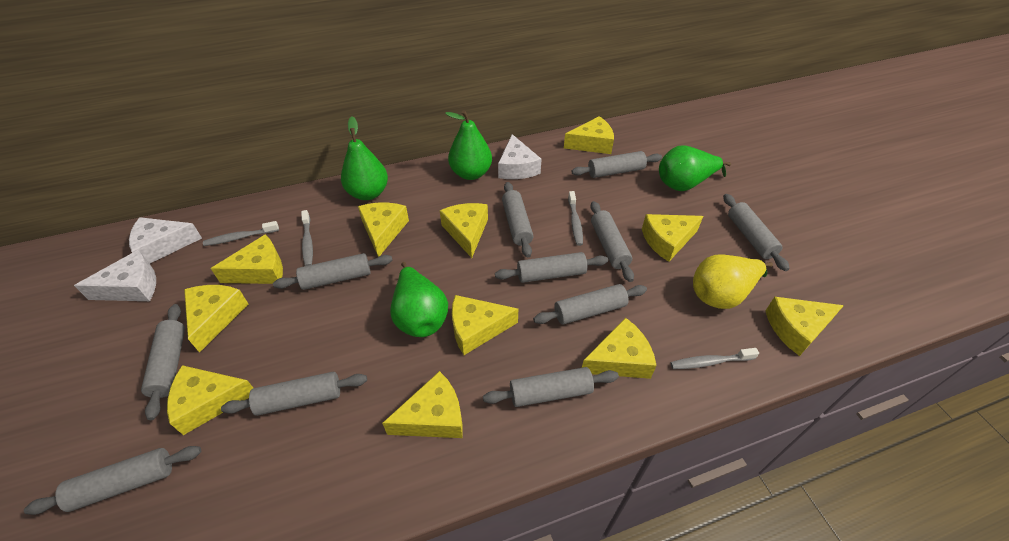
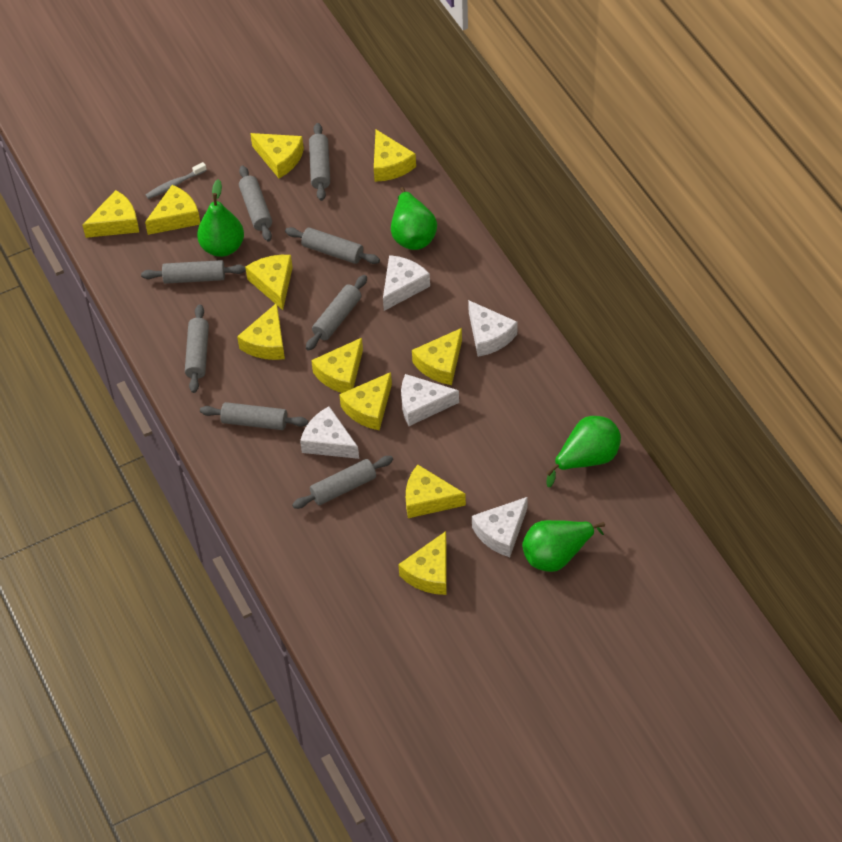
grey rolling pin: 11 -> 8
grey toothbrush: 4 -> 1
white cheese: 3 -> 5
yellow pear: 1 -> 0

